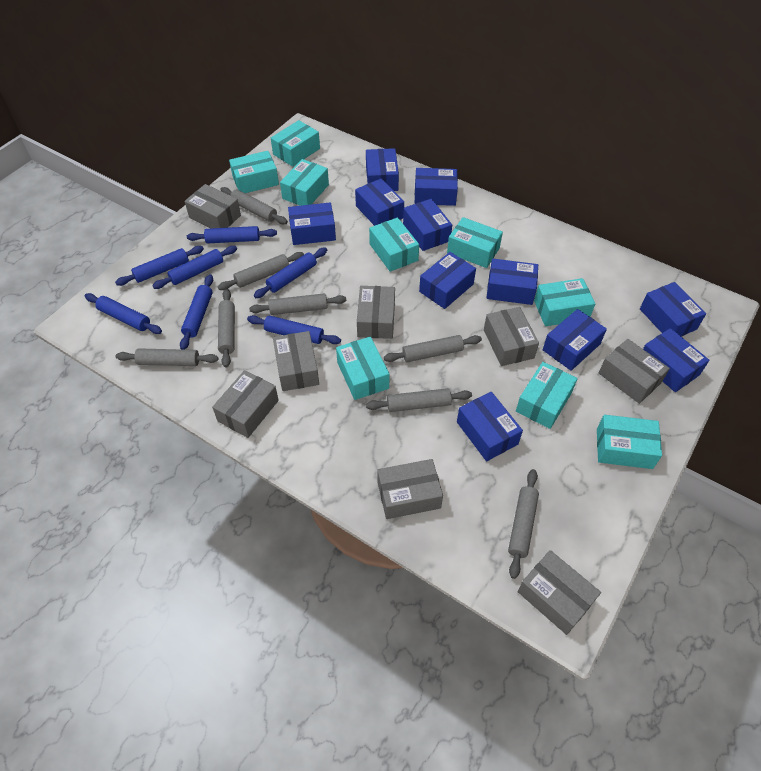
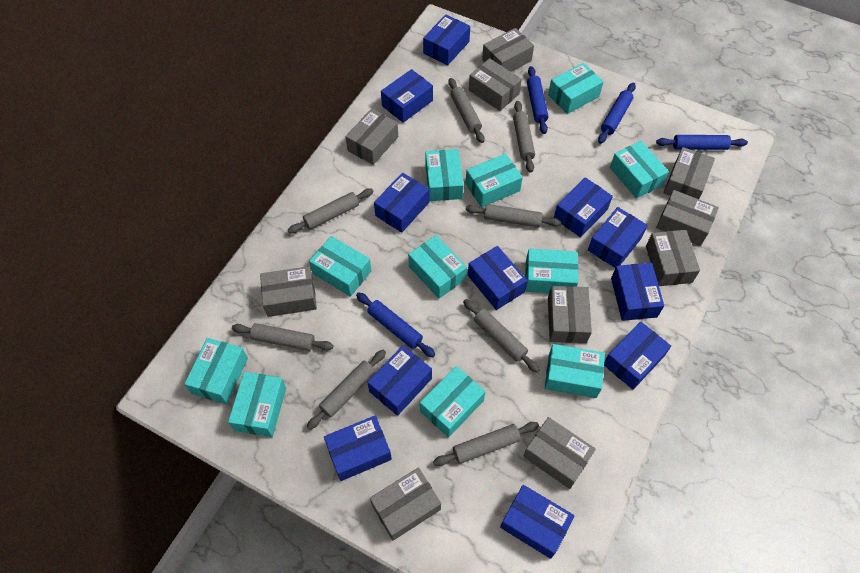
blue rolling pin: 7 -> 4
grey box: 8 -> 10
turquoise box: 9 -> 11

